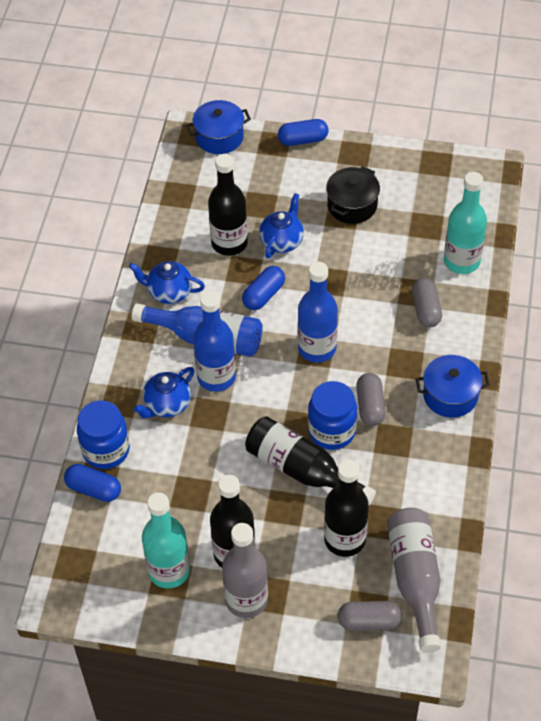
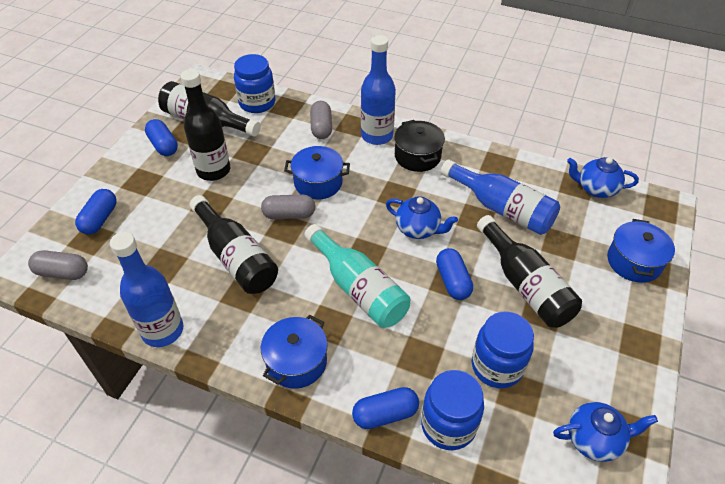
blue capsule: 3 -> 4
blue jar: 2 -> 3
blue pot: 2 -> 3
grey bottle: 2 -> 0
turquoise bottle: 2 -> 1

